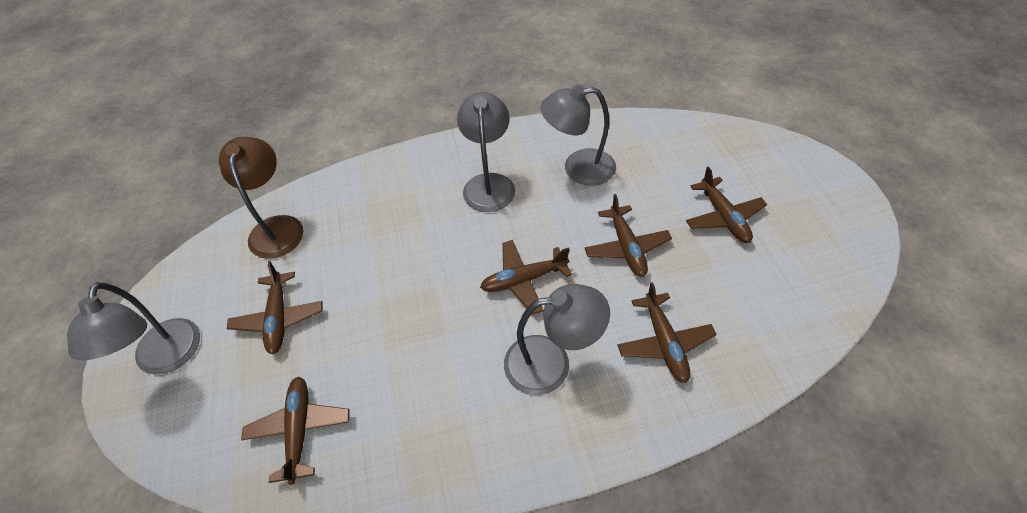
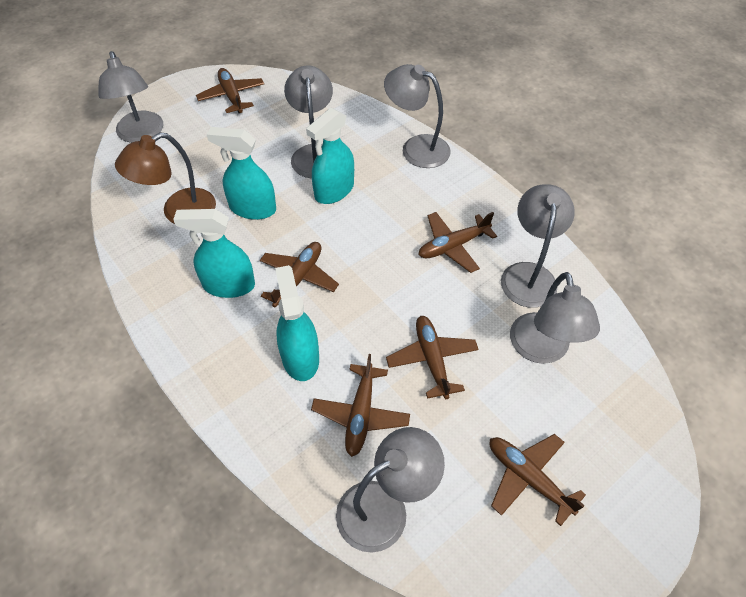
grey lamp: 4 -> 6
turquoise spray bottle: 0 -> 4

